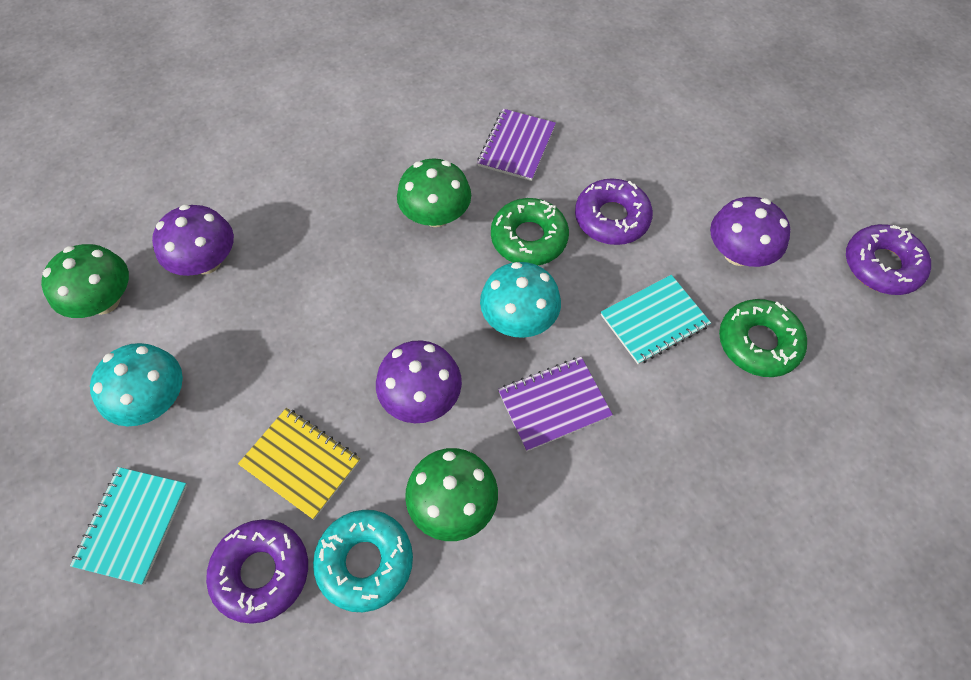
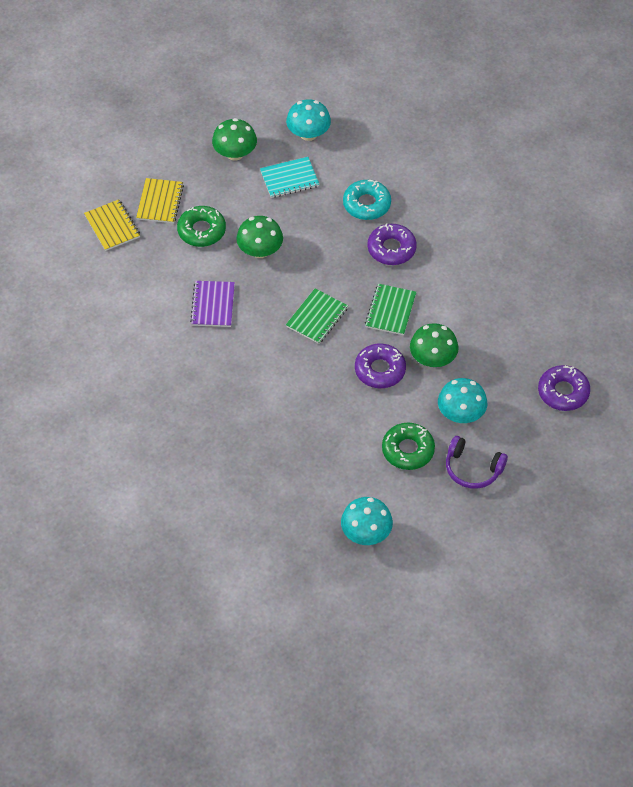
green notebook: 0 -> 2
purple headphones: 0 -> 1
purple mushroom: 3 -> 0
purple notebook: 2 -> 1
turquoise mushroom: 2 -> 3
turquoise notebook: 2 -> 1
yellow notebook: 1 -> 2

